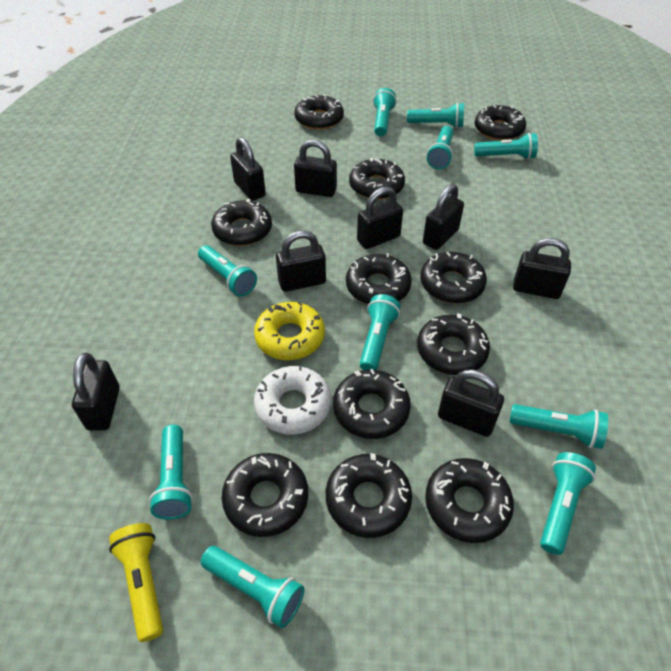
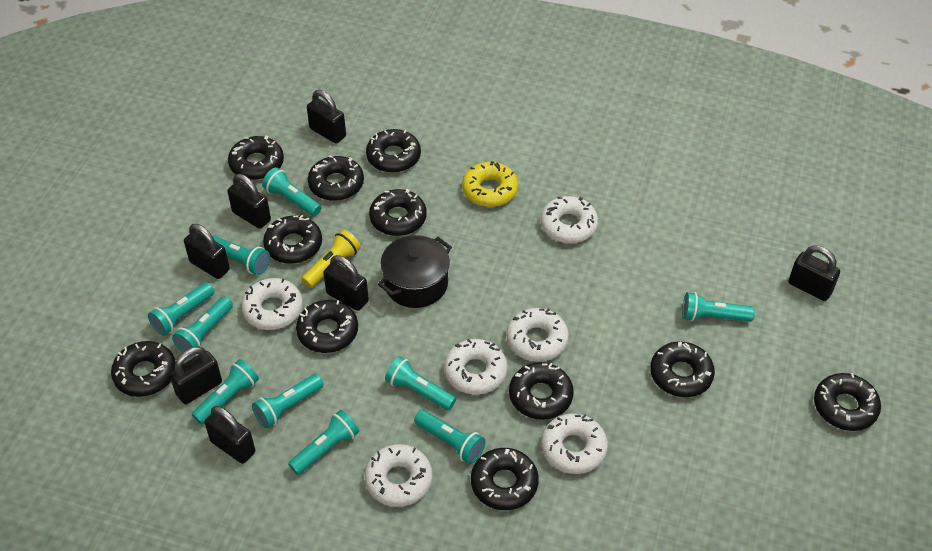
black padlock: 8 -> 7
black pot: 0 -> 1
white donut: 1 -> 6

